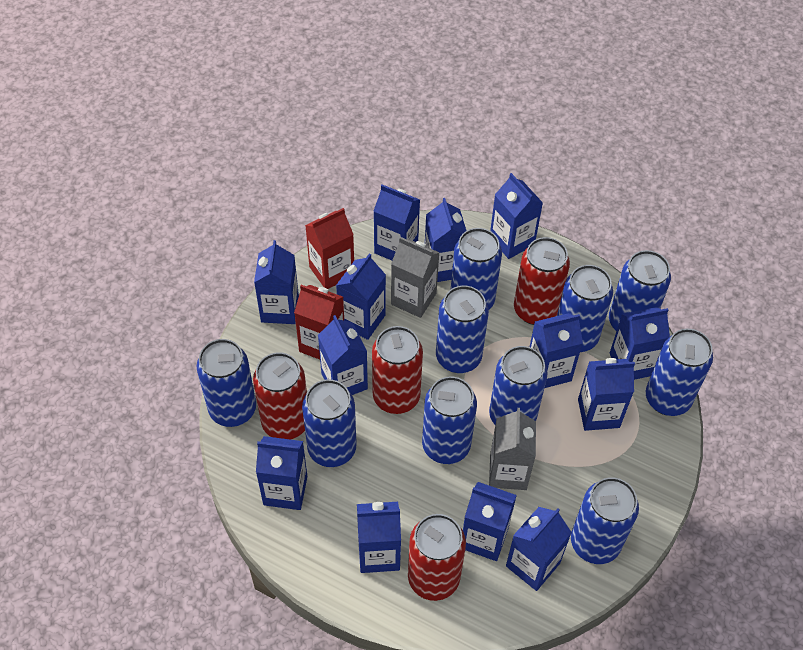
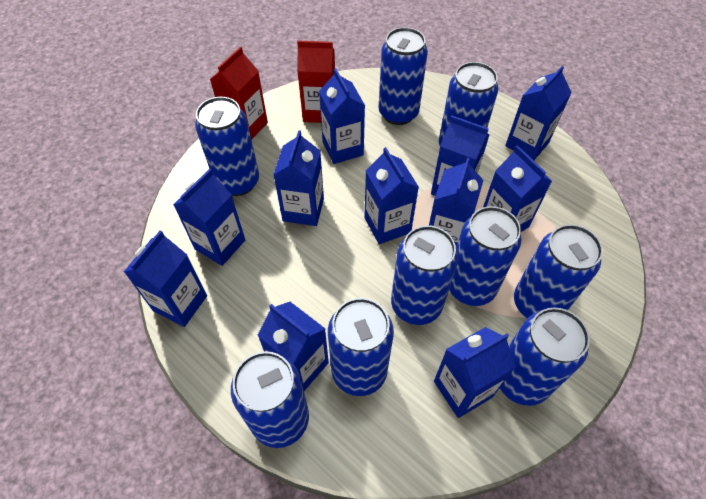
blue can: 10 -> 9
blue carton: 13 -> 11
grey carton: 2 -> 0
red can: 4 -> 0

